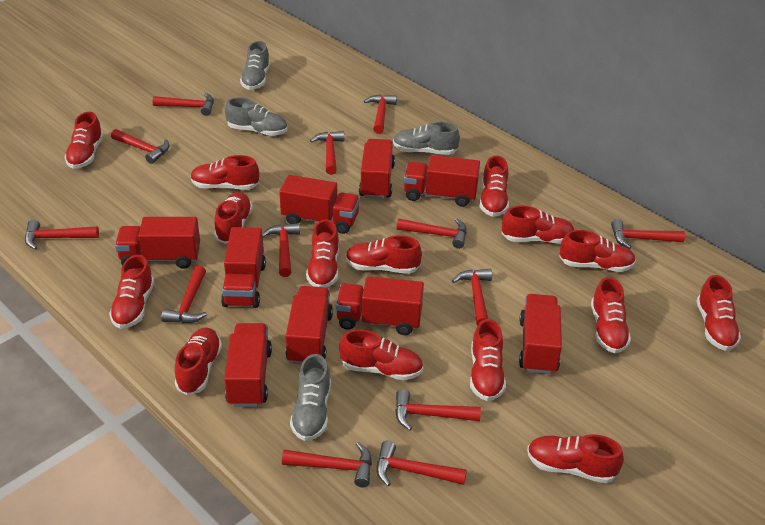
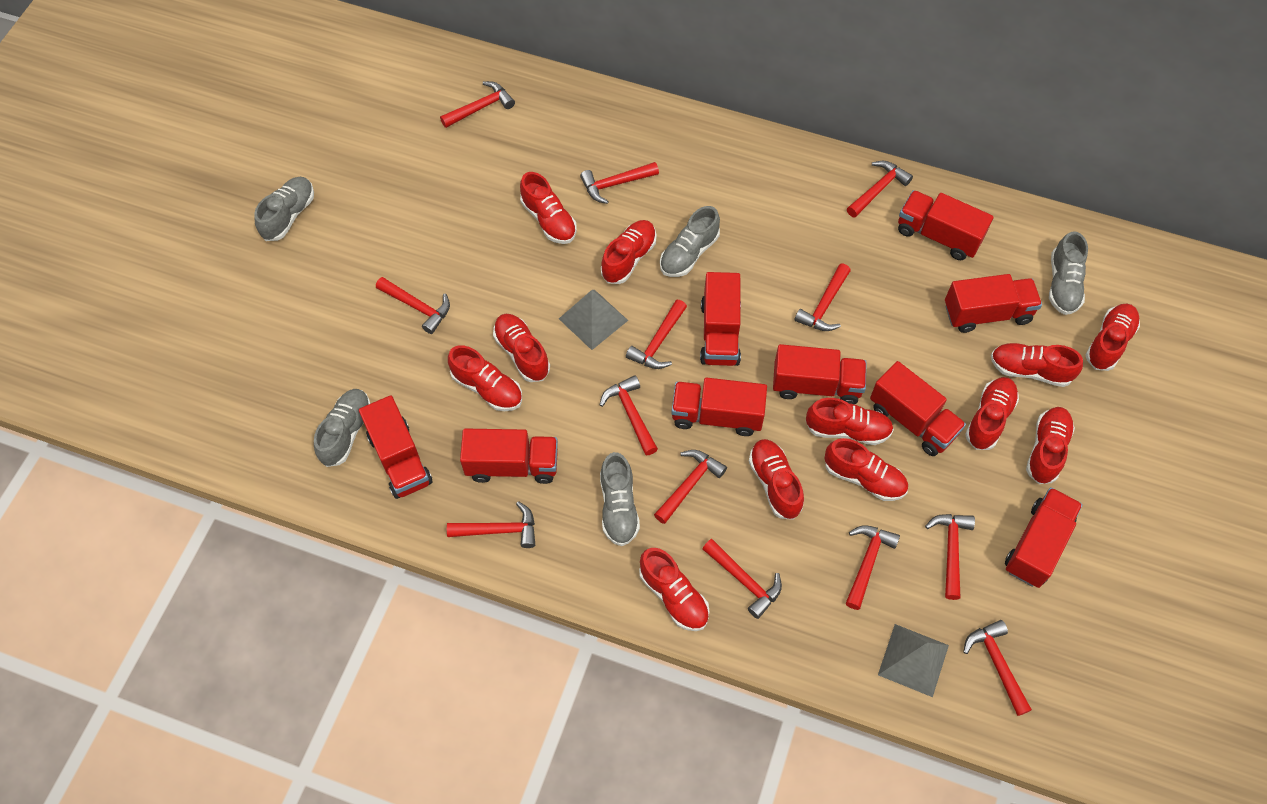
grey pyramid: 0 -> 2
grey shoe: 4 -> 5
red shoe: 15 -> 12

